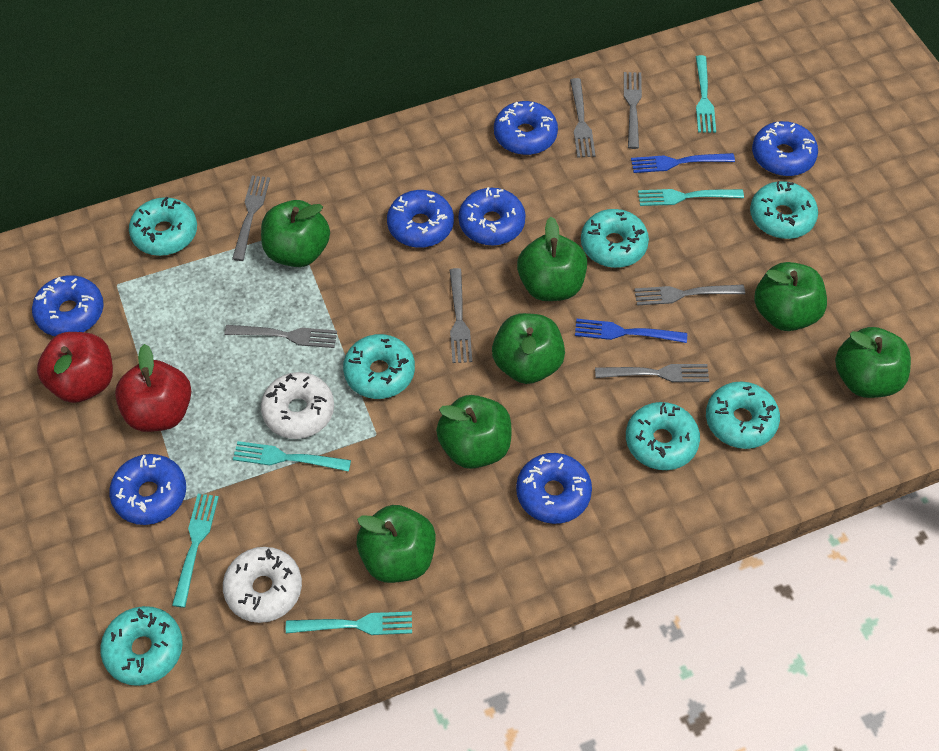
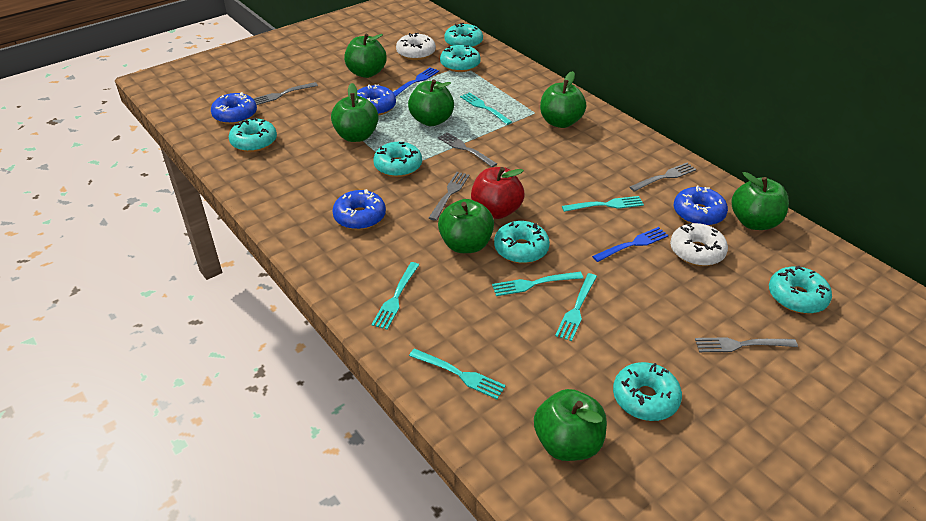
blue donut: 7 -> 4
grey fork: 7 -> 5
red apple: 2 -> 1
turquoise fork: 5 -> 6

